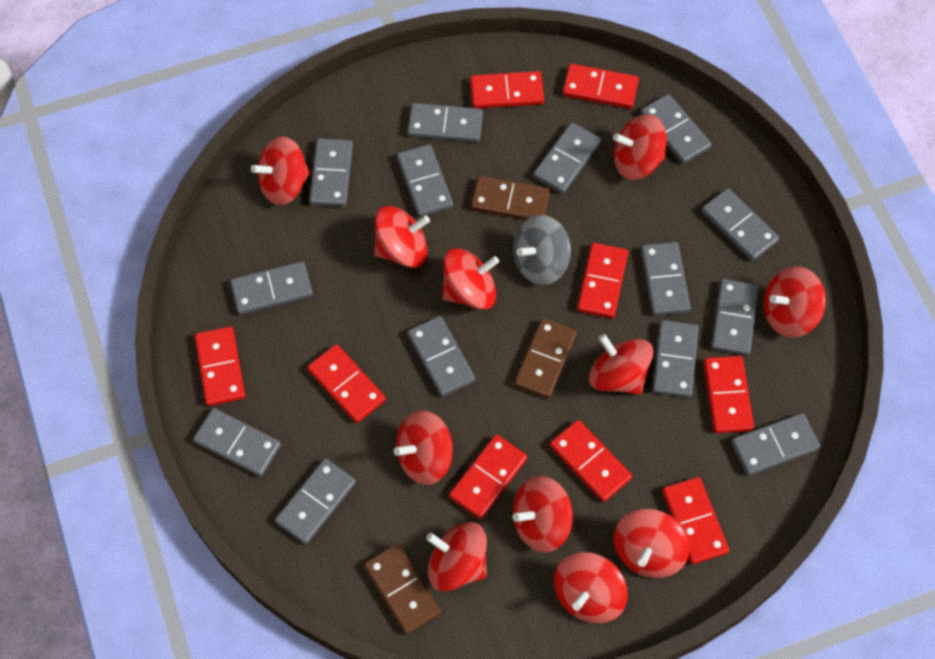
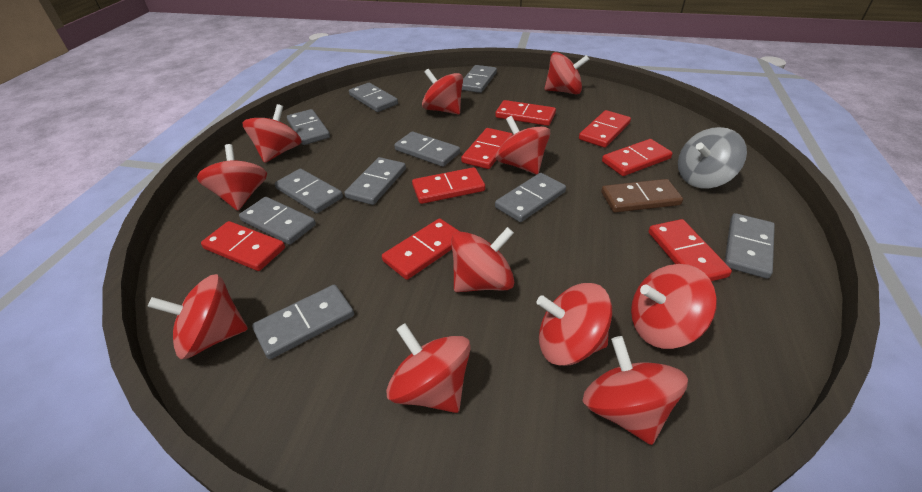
brown domino: 3 -> 1
grey domino: 14 -> 10
red domino: 9 -> 8

